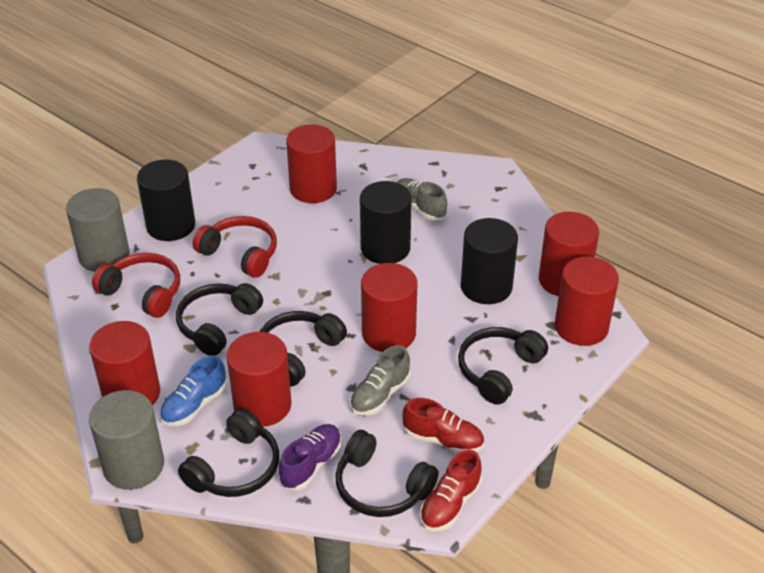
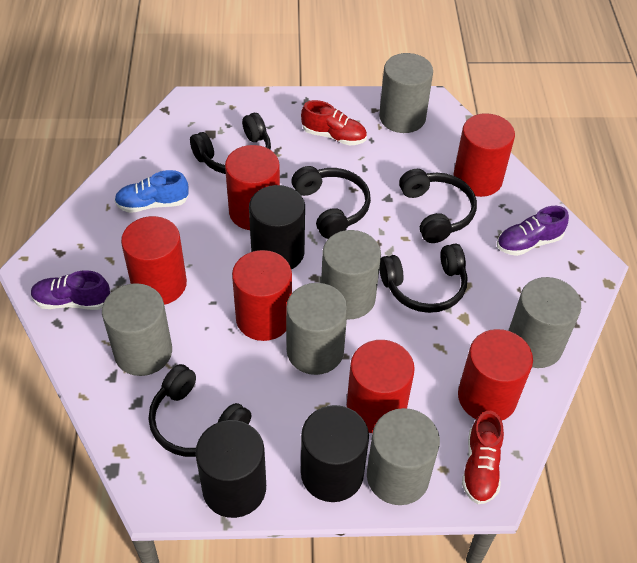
grey cylinder: 2 -> 6
grey shoe: 2 -> 0
purple shoe: 1 -> 2
red headphones: 2 -> 0

